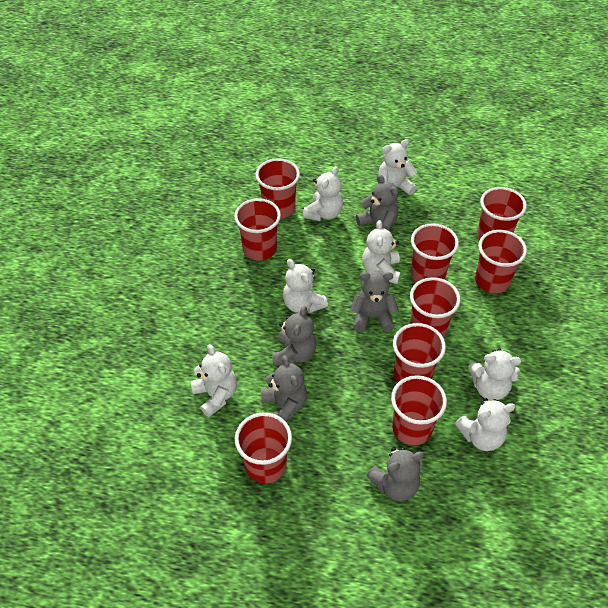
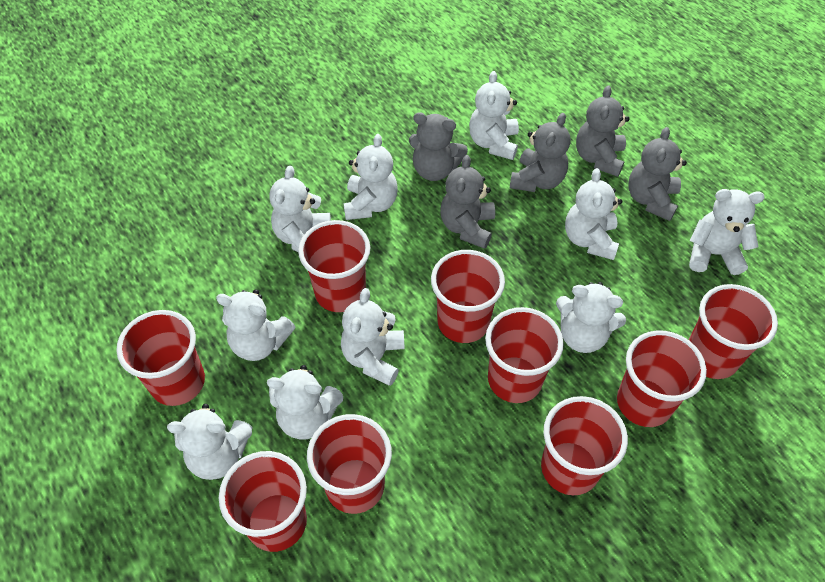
white teddy bear: 7 -> 10

